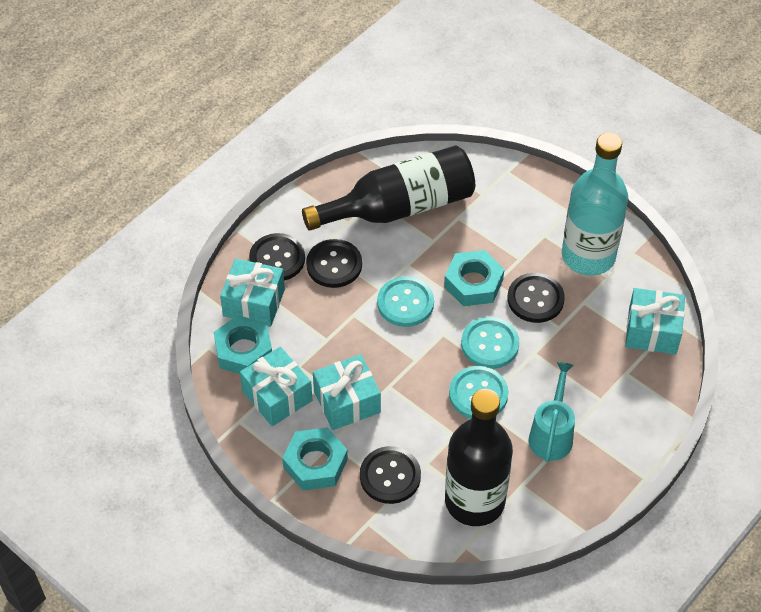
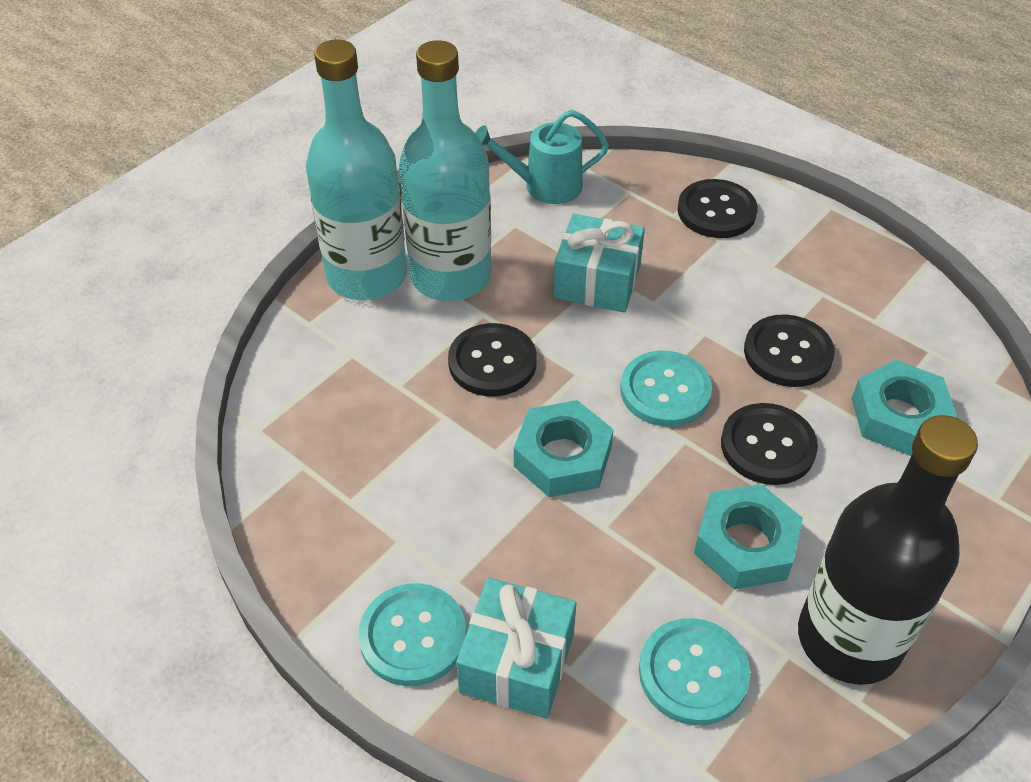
black bottle: 2 -> 1
turquoise bottle: 1 -> 2
turquoise gift: 4 -> 2

